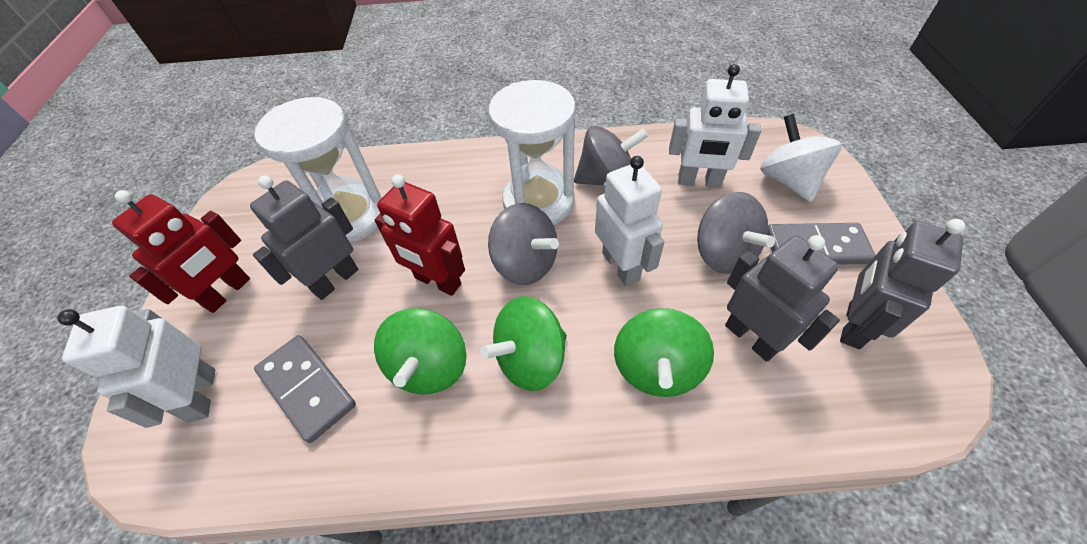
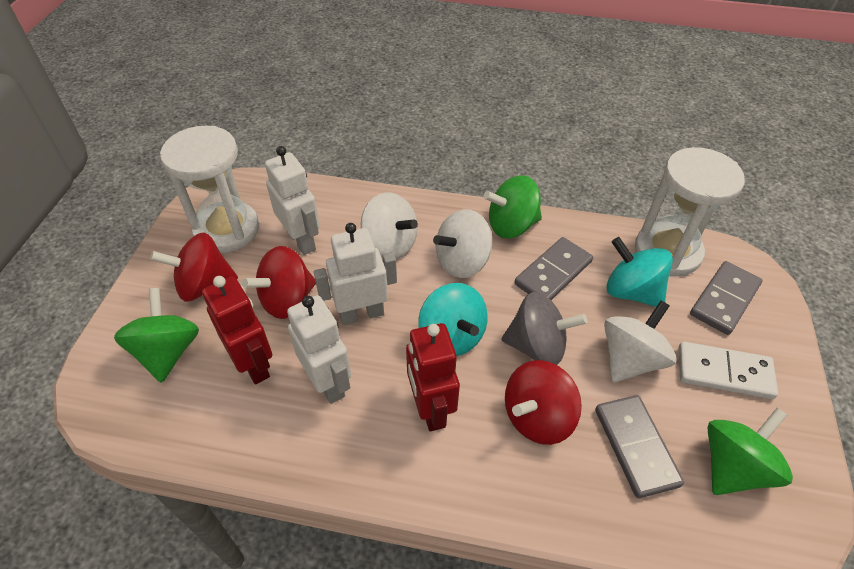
grey domino: 2 -> 3
grey robot: 3 -> 0
grey spinning top: 3 -> 1
red spinning top: 0 -> 3
turquoise spinning top: 0 -> 2
white domino: 0 -> 1
white spinning top: 1 -> 3

